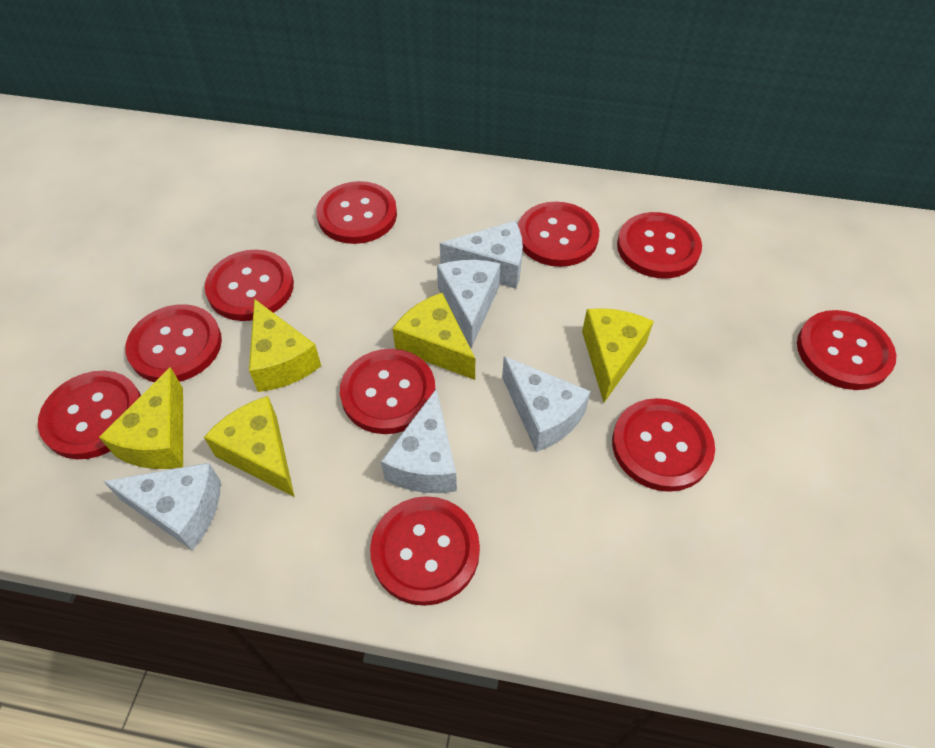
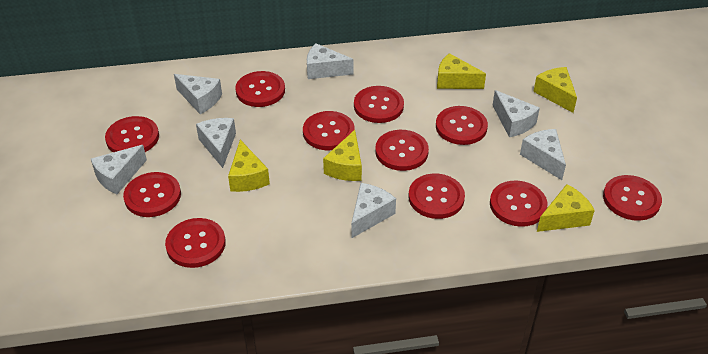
red button: 10 -> 11
white cheese: 5 -> 7

